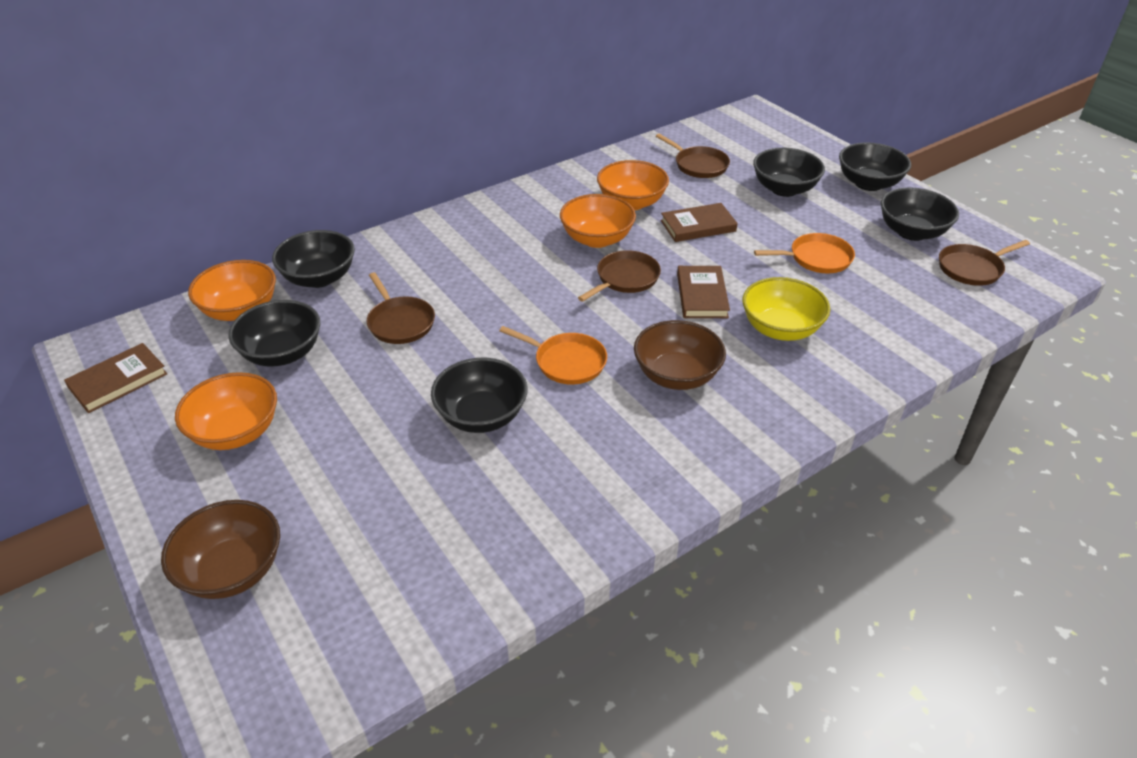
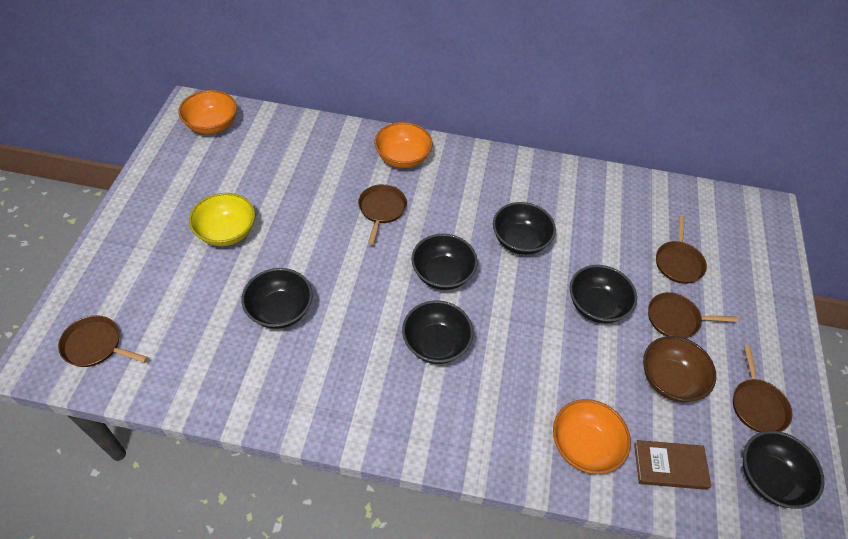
brown book: 3 -> 1
brown bowl: 2 -> 1
brown pan: 4 -> 5
orange bowl: 4 -> 3
orange pan: 2 -> 0

